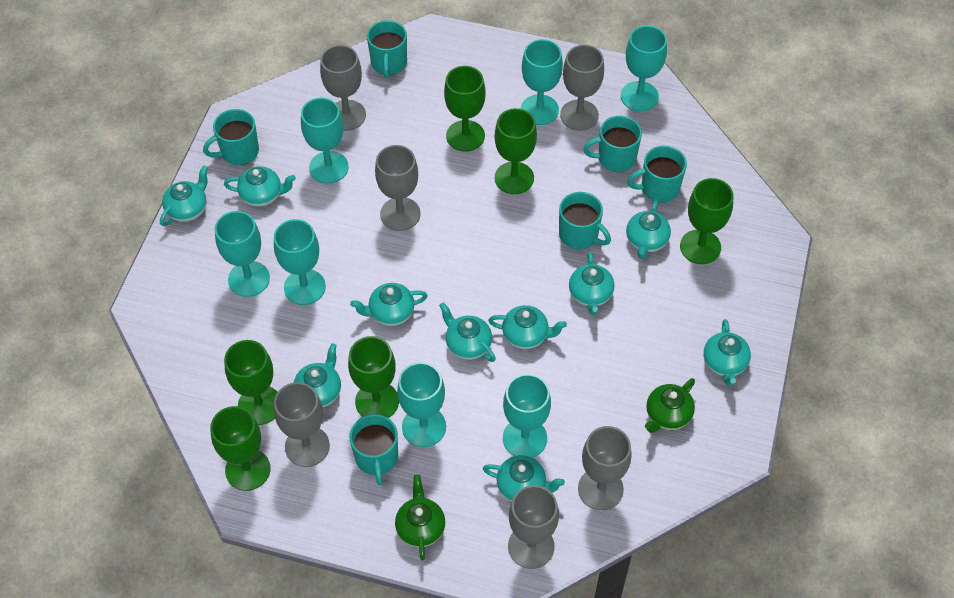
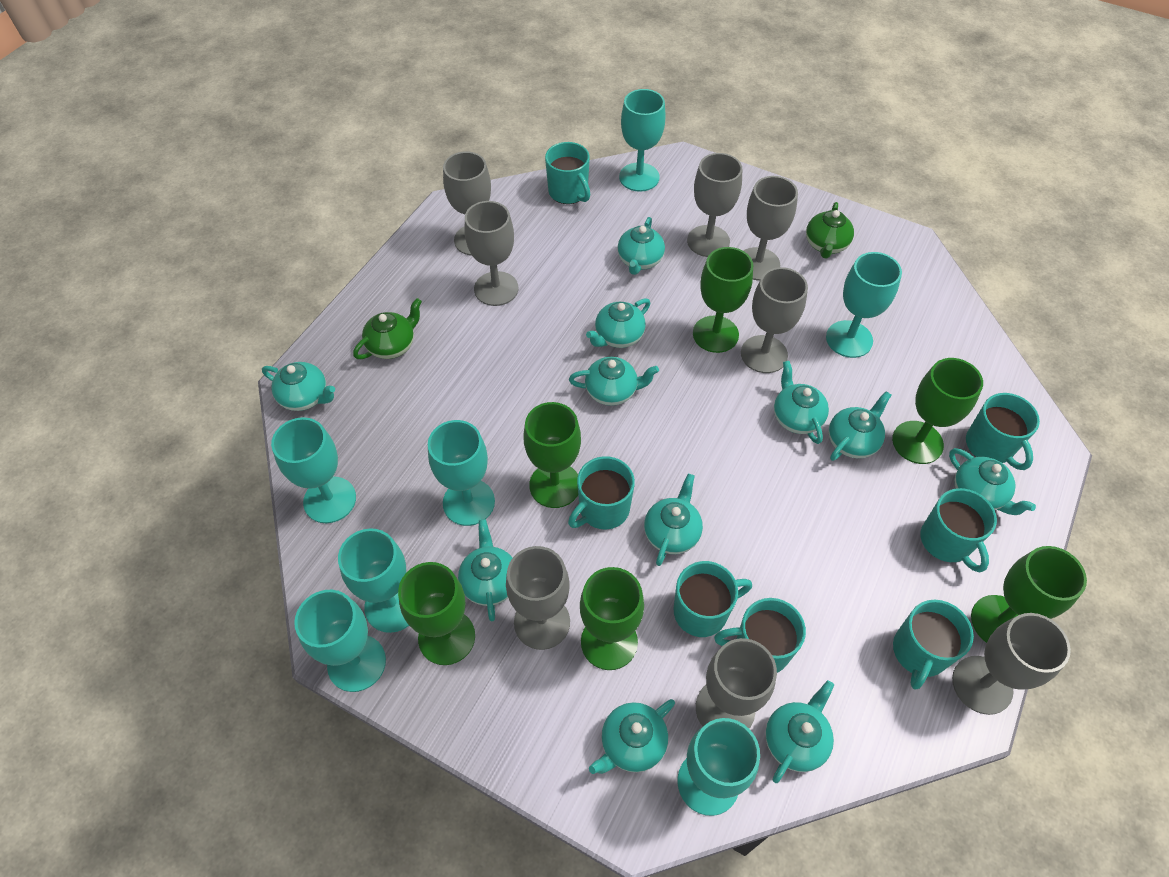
grey goblet: 6 -> 8
turquoise mug: 6 -> 7
turquoise teapot: 10 -> 11

